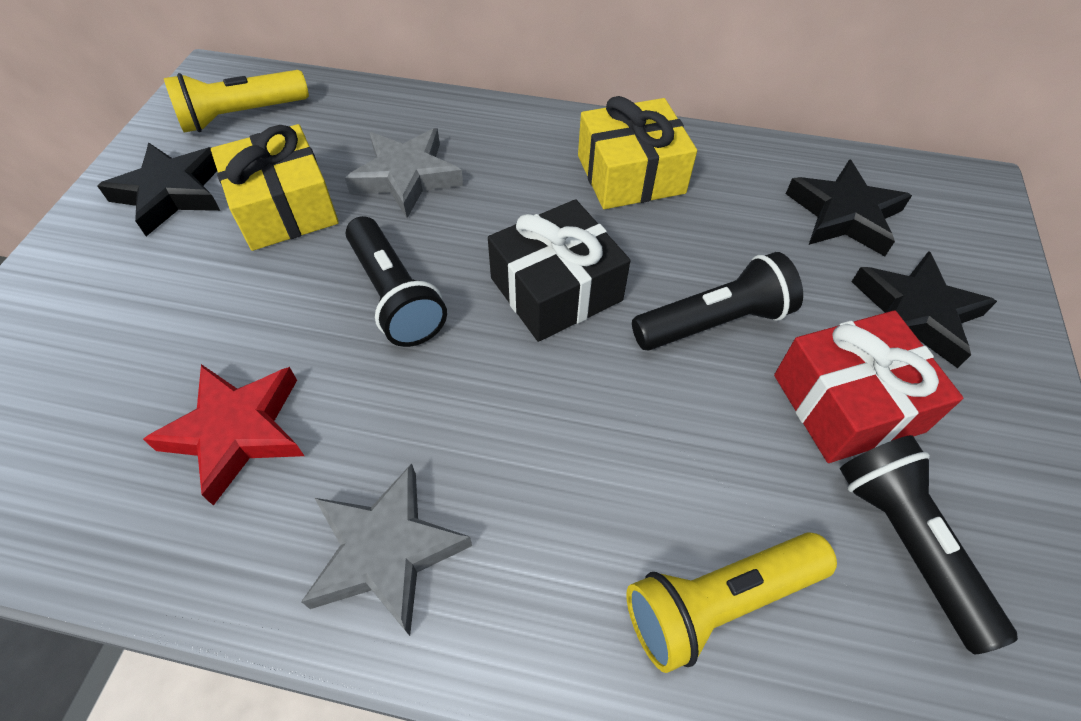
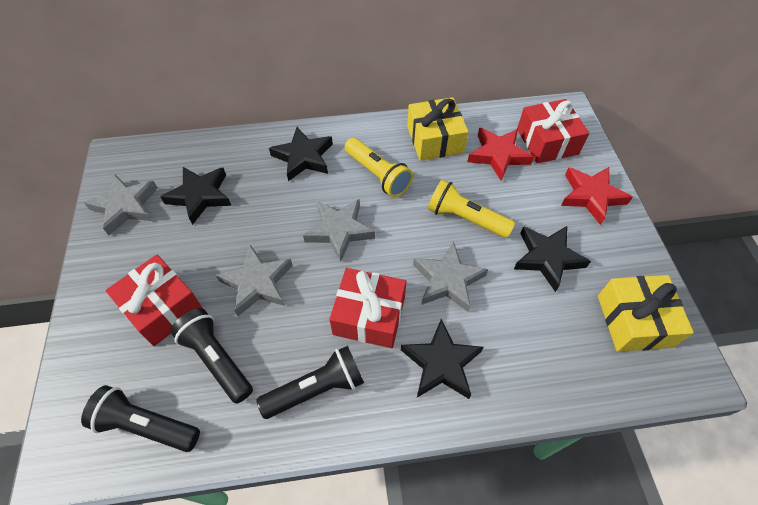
black gift: 1 -> 0
black star: 3 -> 4
grey star: 2 -> 4
red gift: 1 -> 3
red star: 1 -> 2

